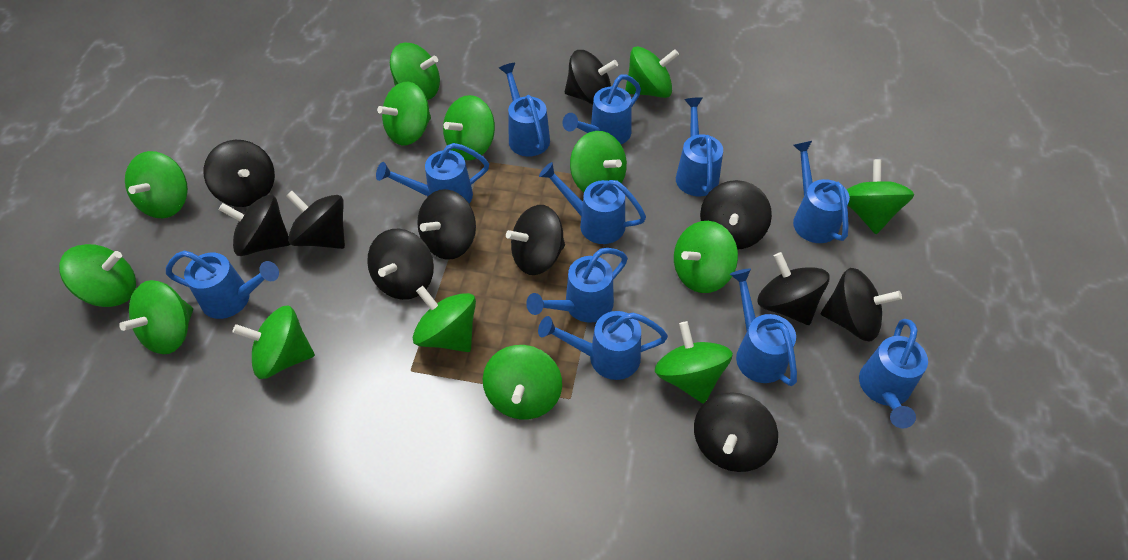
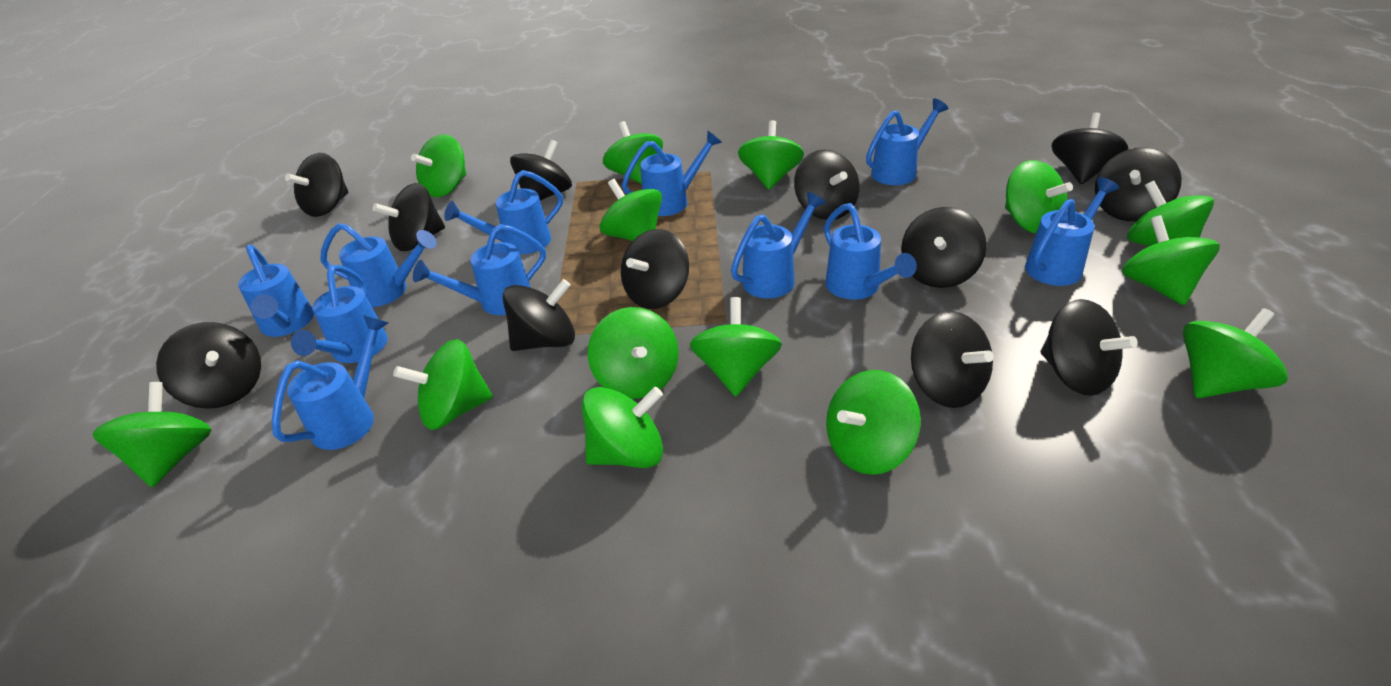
black spinning top: 11 -> 12

